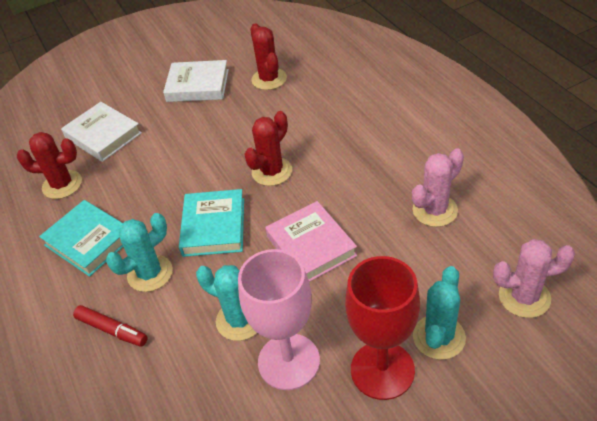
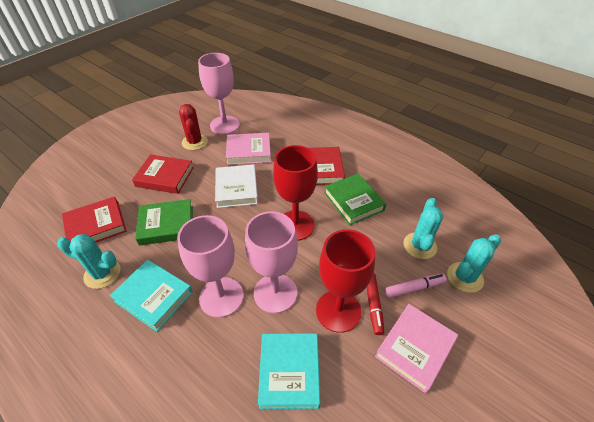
green book: 0 -> 2
pink book: 1 -> 2
pink cactus: 2 -> 0
pink goblet: 1 -> 3
pink marker: 0 -> 1
red book: 0 -> 3
red cactus: 3 -> 1
red goblet: 1 -> 2
white book: 2 -> 1

